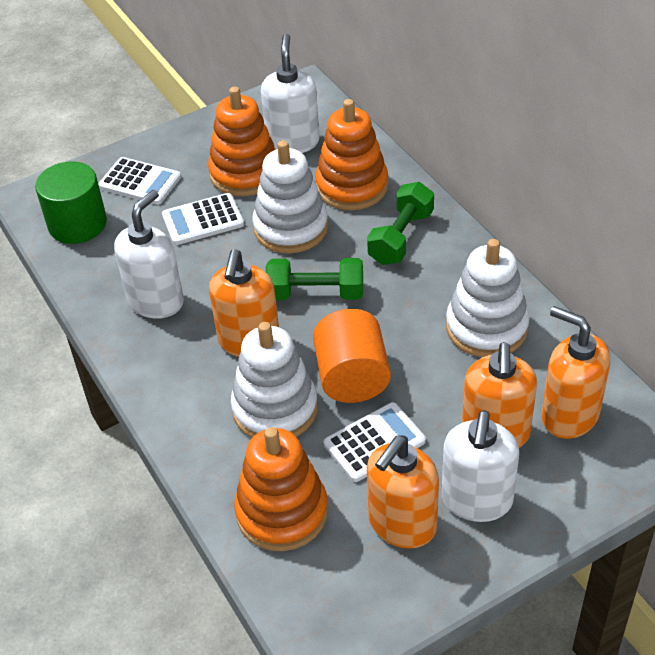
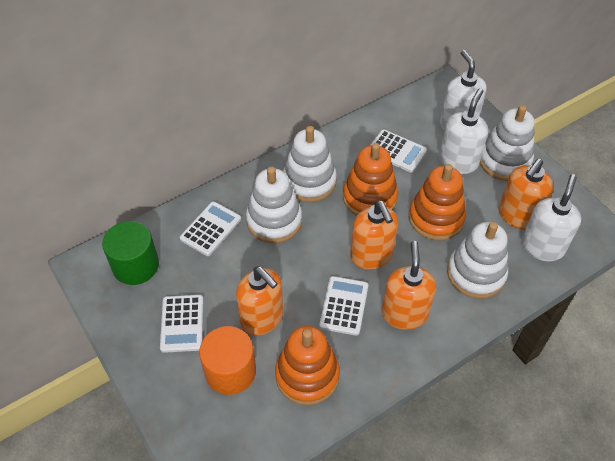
green dumbbell: 2 -> 0
white calculator: 3 -> 4
white stacking toy: 3 -> 4

